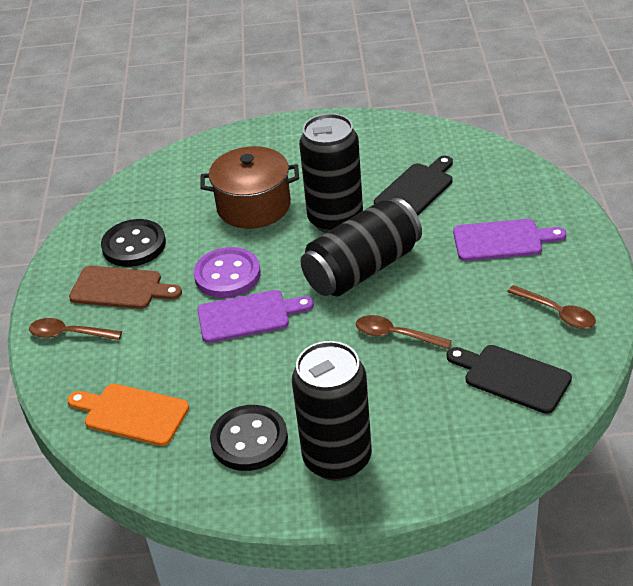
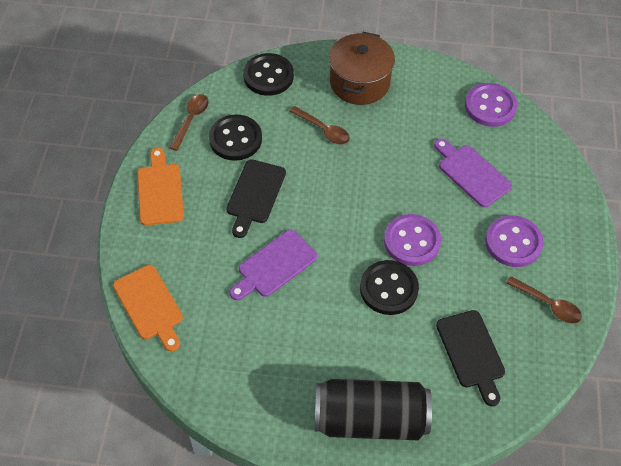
black button: 2 -> 3
black can: 3 -> 1
brown cutting board: 1 -> 0
orange cutting board: 1 -> 2
purple button: 1 -> 3

